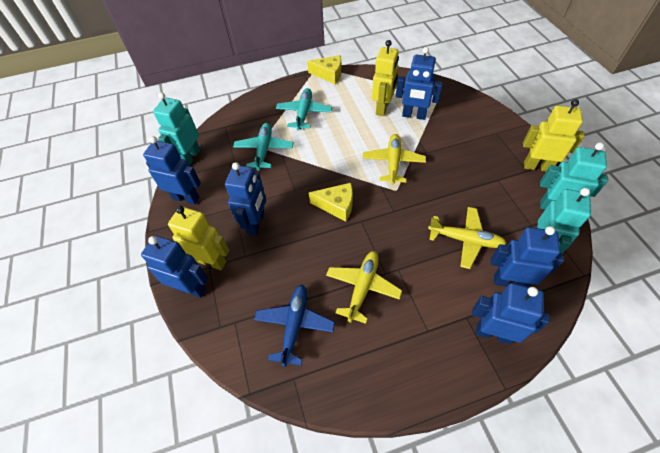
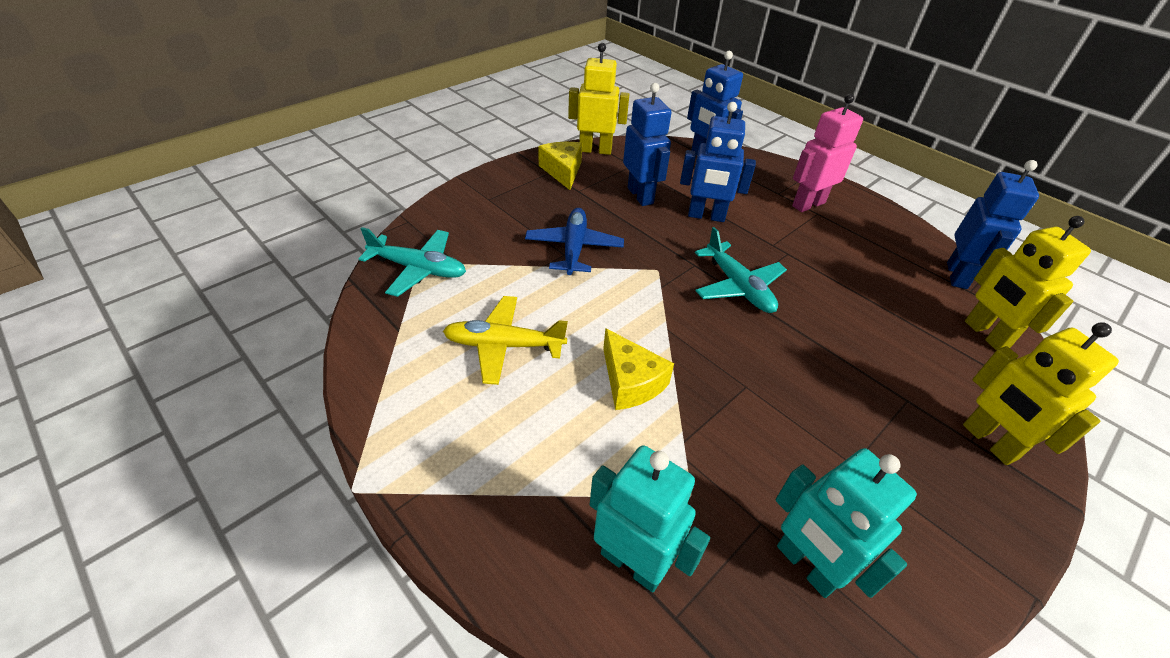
blue robot: 6 -> 4
pink robot: 0 -> 1
turquoise robot: 3 -> 2
yellow plane: 3 -> 1

